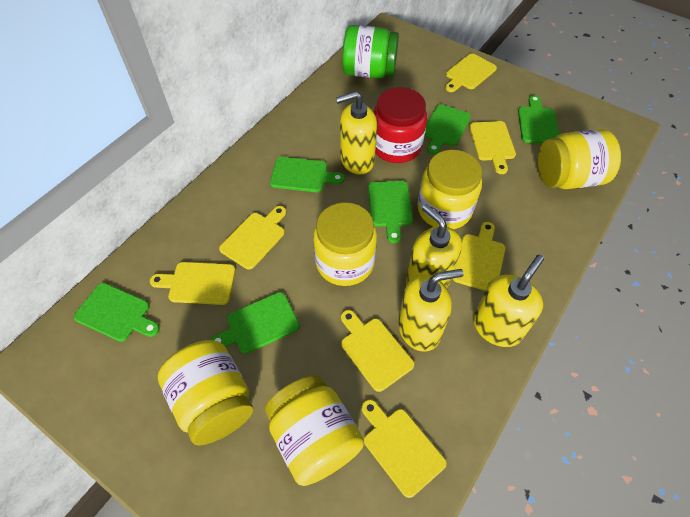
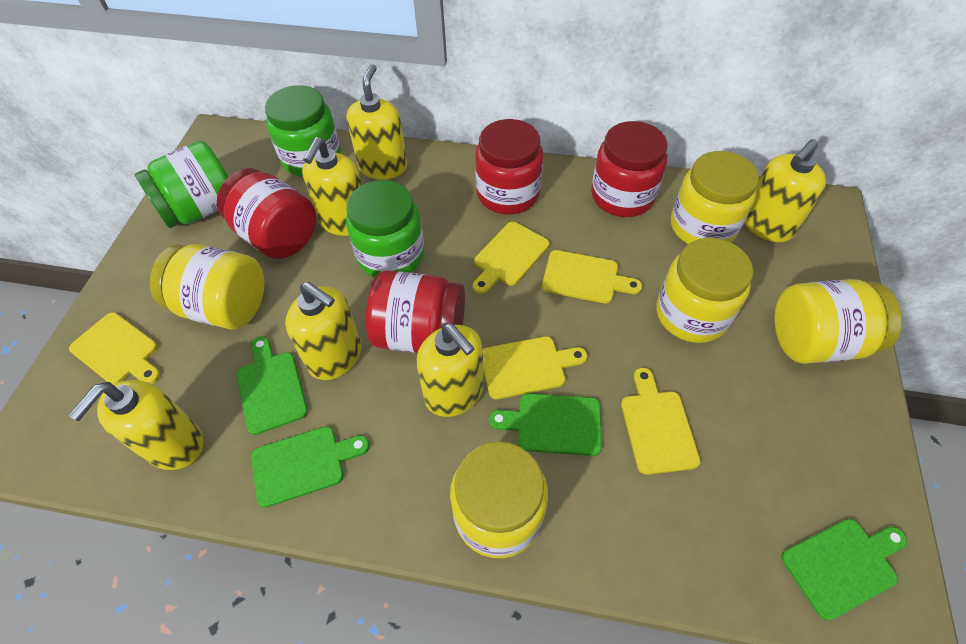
green cutting board: 6 -> 4
green jar: 1 -> 3
red jar: 1 -> 4
yellow cutting board: 7 -> 5
yellow soap dispenser: 4 -> 6

